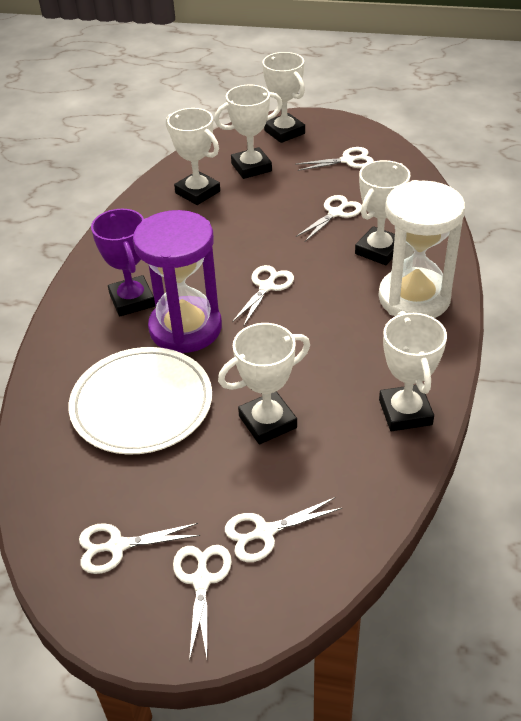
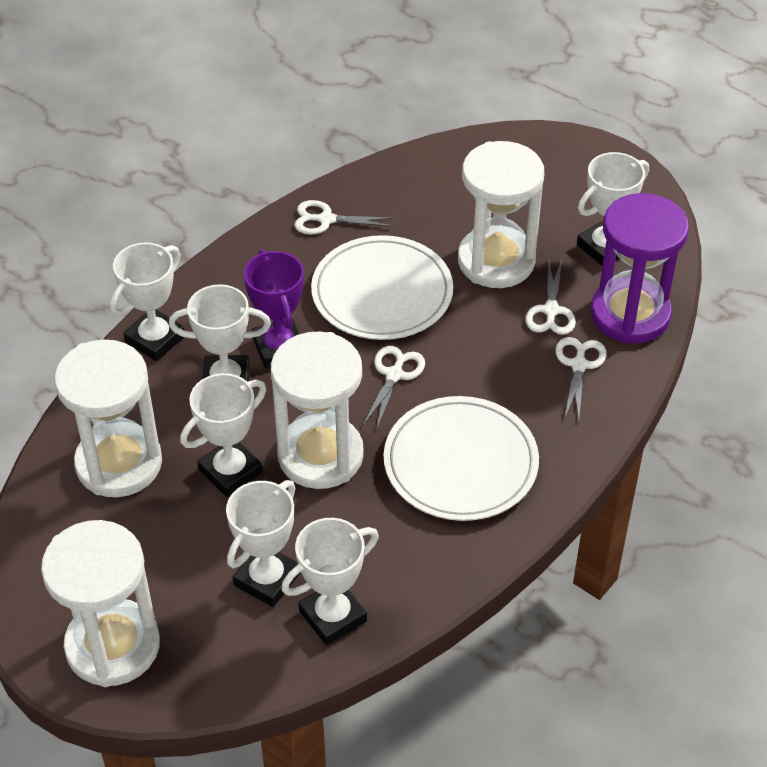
white hourglass: 1 -> 4
white plate: 1 -> 2
white scissors: 6 -> 4

